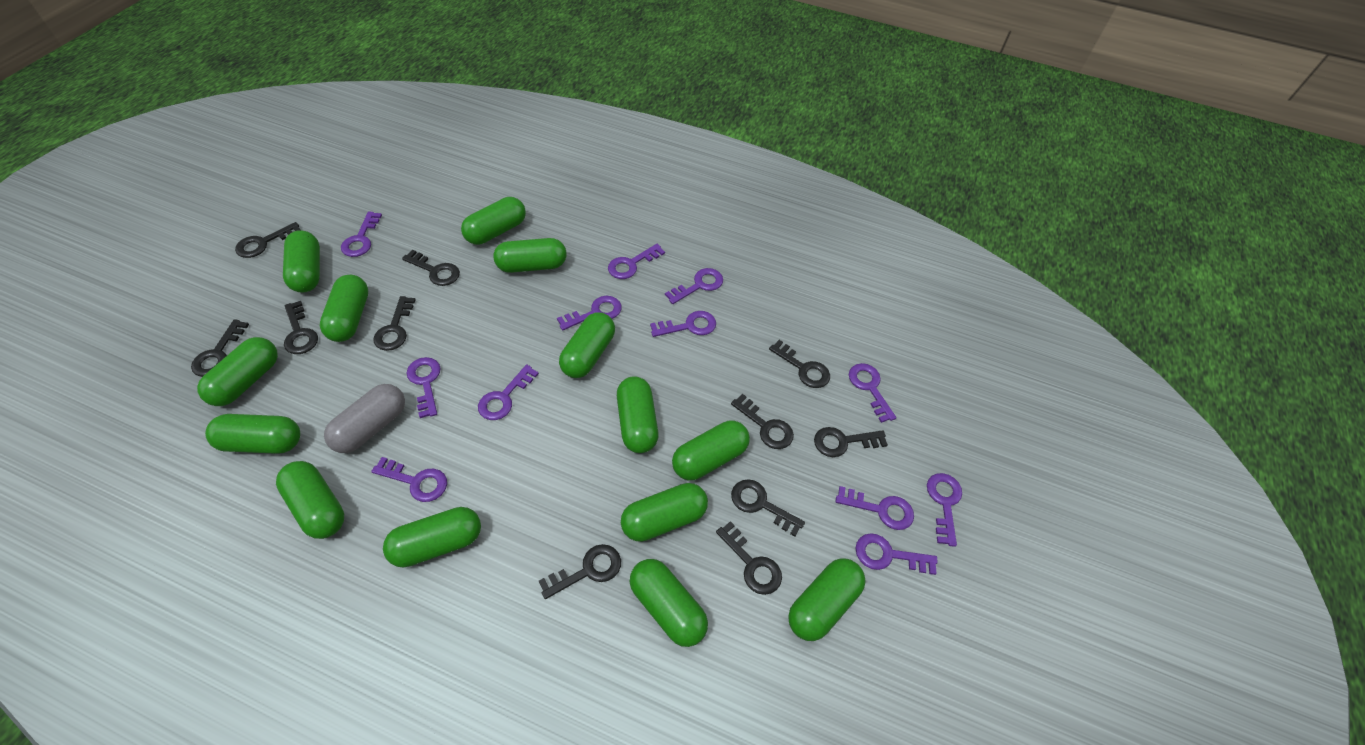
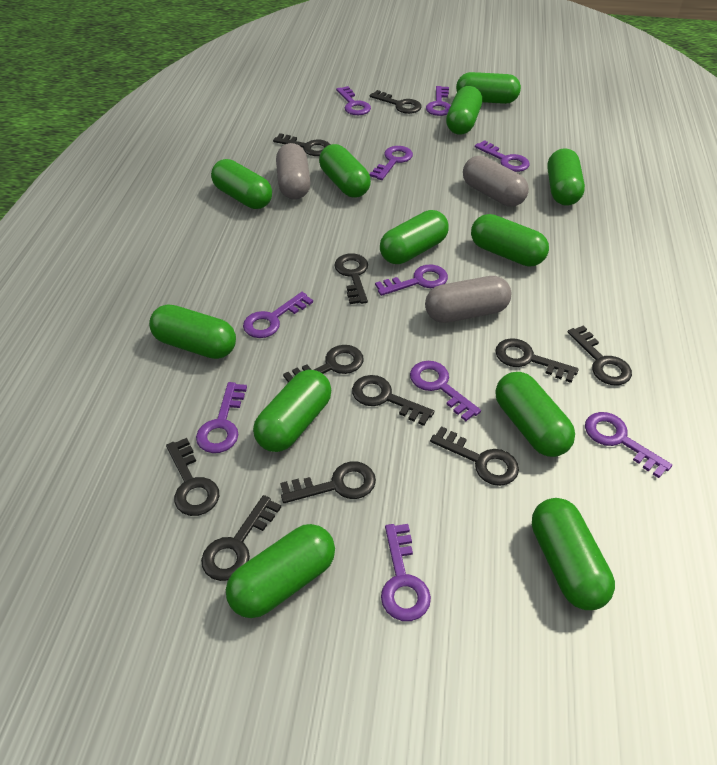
green capsule: 14 -> 12
grey capsule: 1 -> 3
purple key: 12 -> 10

